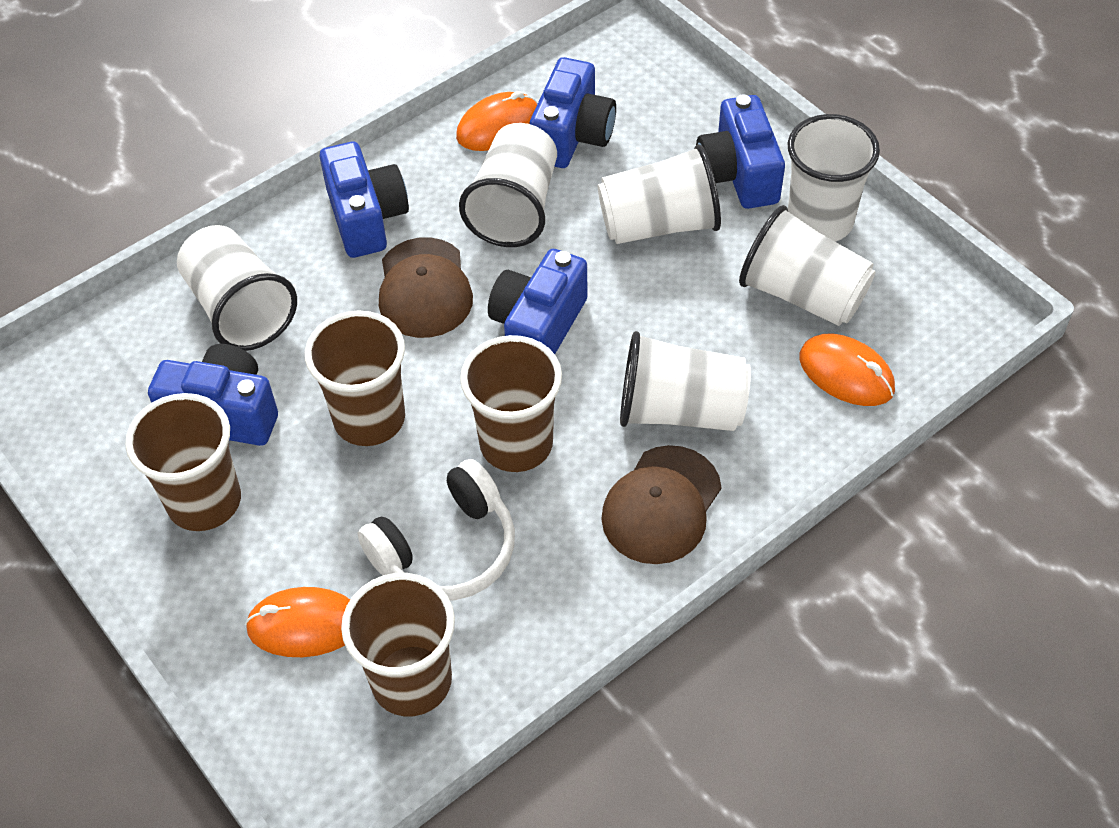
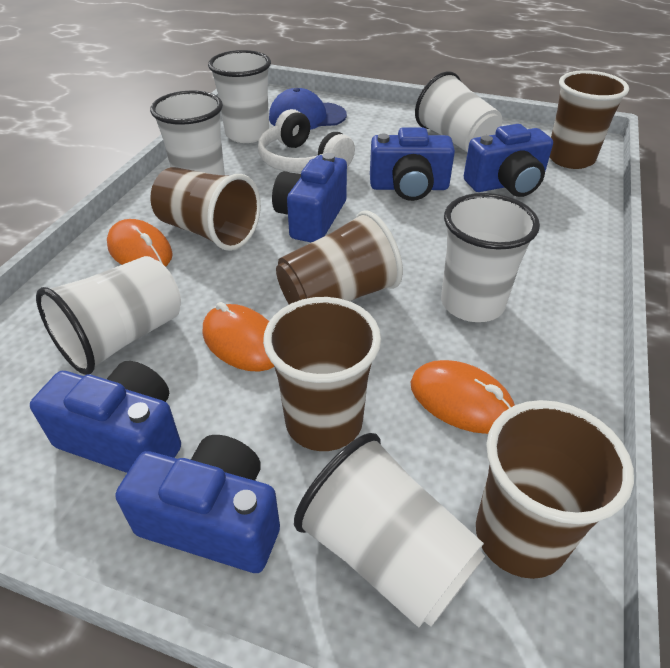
blue cap: 0 -> 1
brown cap: 2 -> 0
brown cup: 4 -> 5

